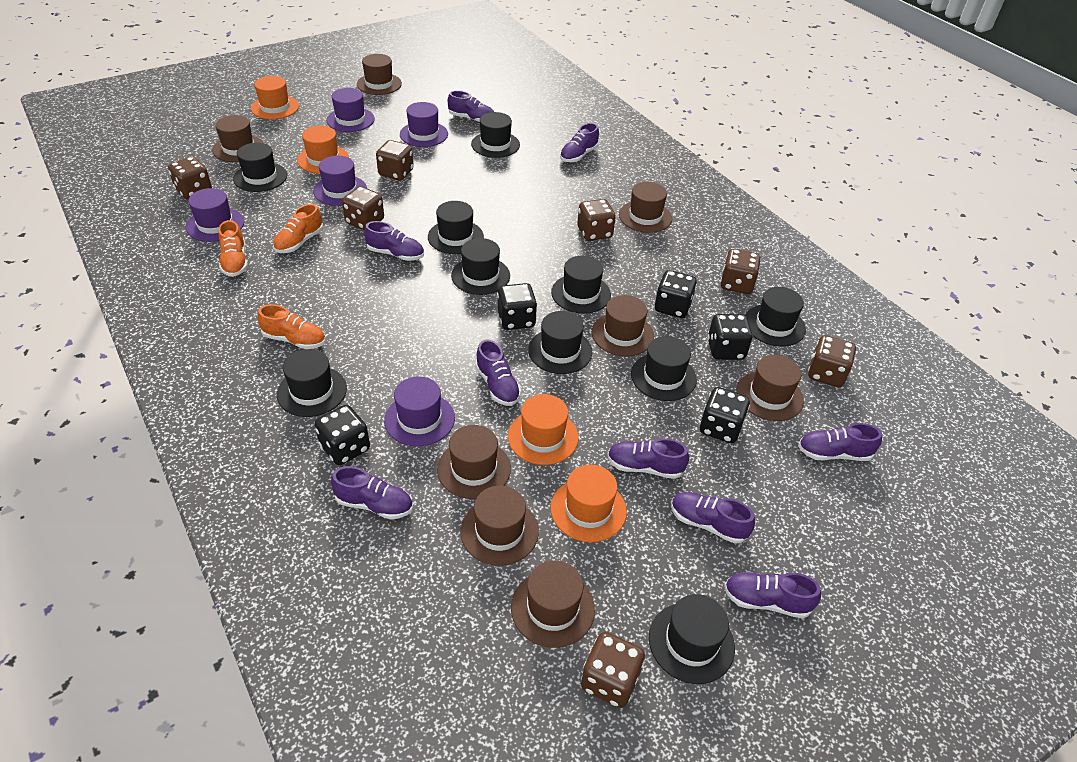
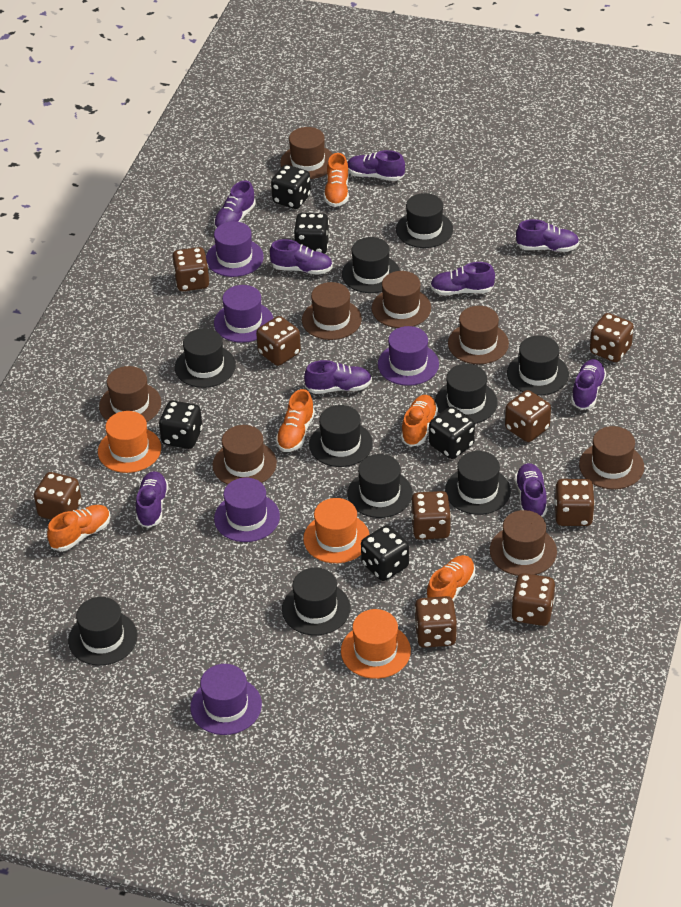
brown dice: 7 -> 9
orange hat: 4 -> 3
orange shoe: 3 -> 5

